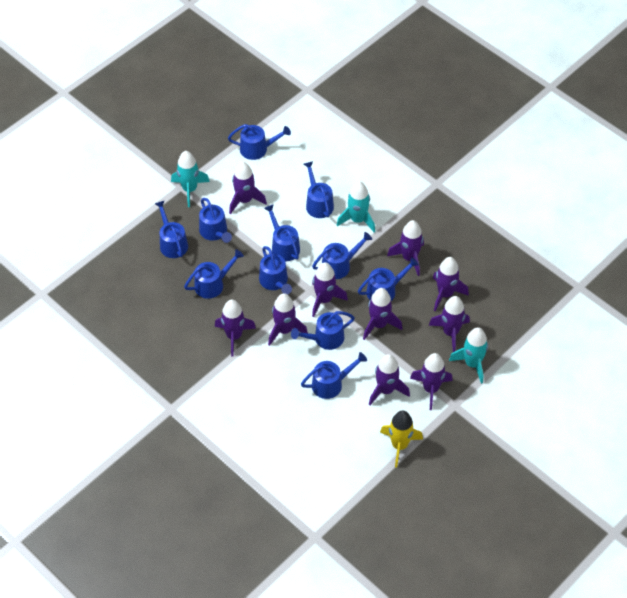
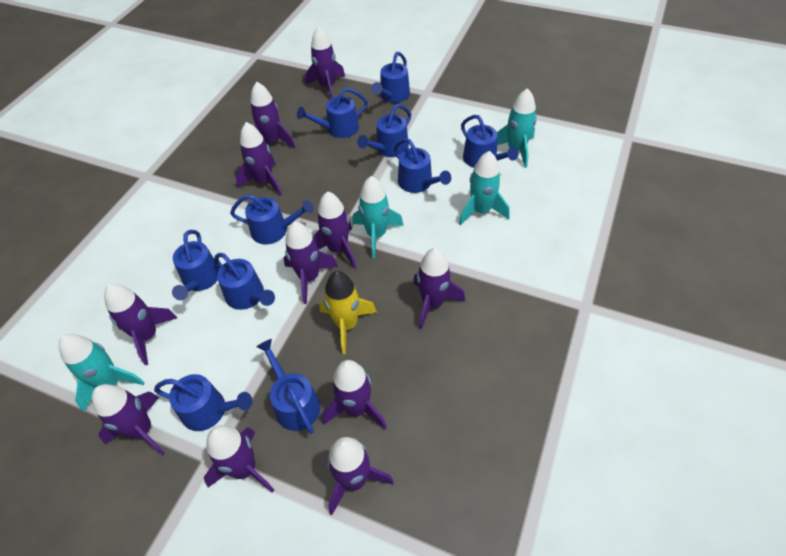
blue watering can: 11 -> 10
purple rocket: 10 -> 11
turquoise rocket: 3 -> 4

